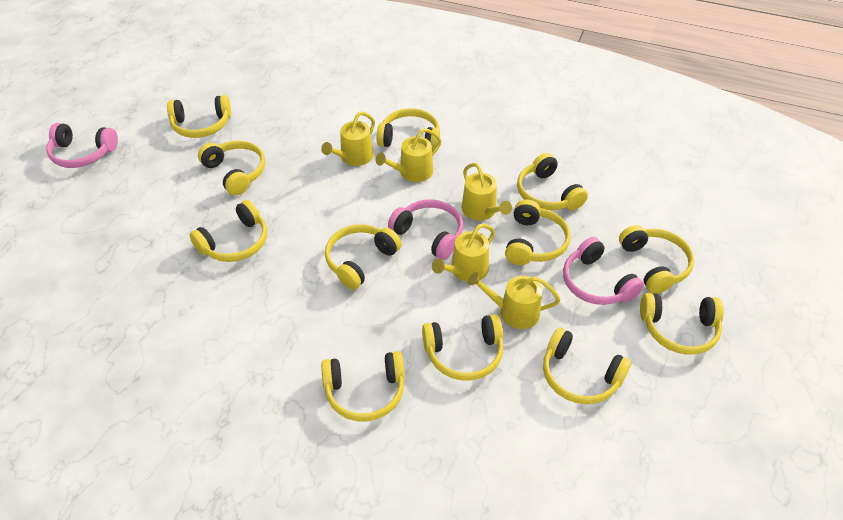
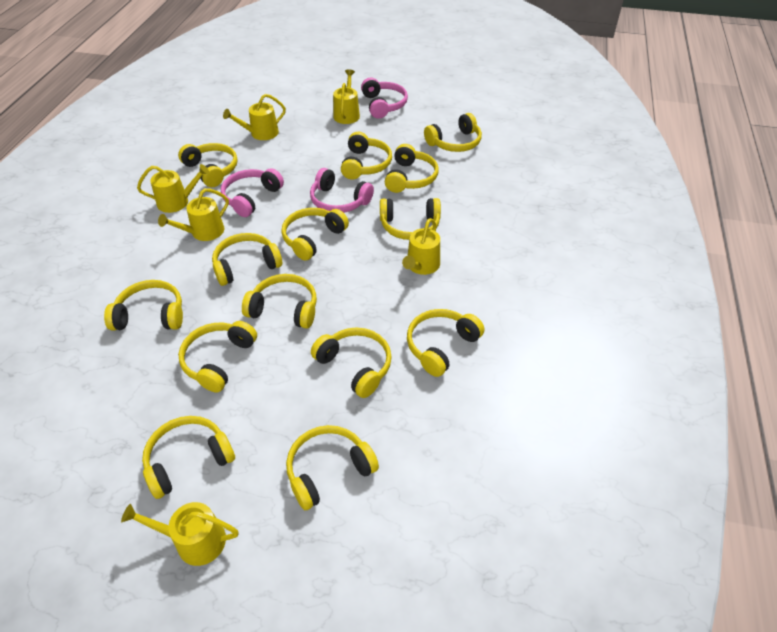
yellow headphones: 12 -> 14
yellow watering can: 5 -> 6

